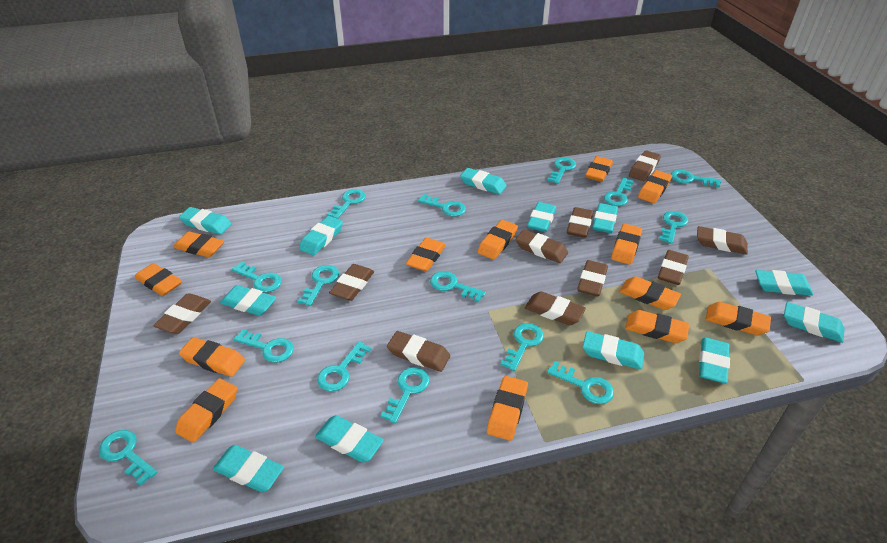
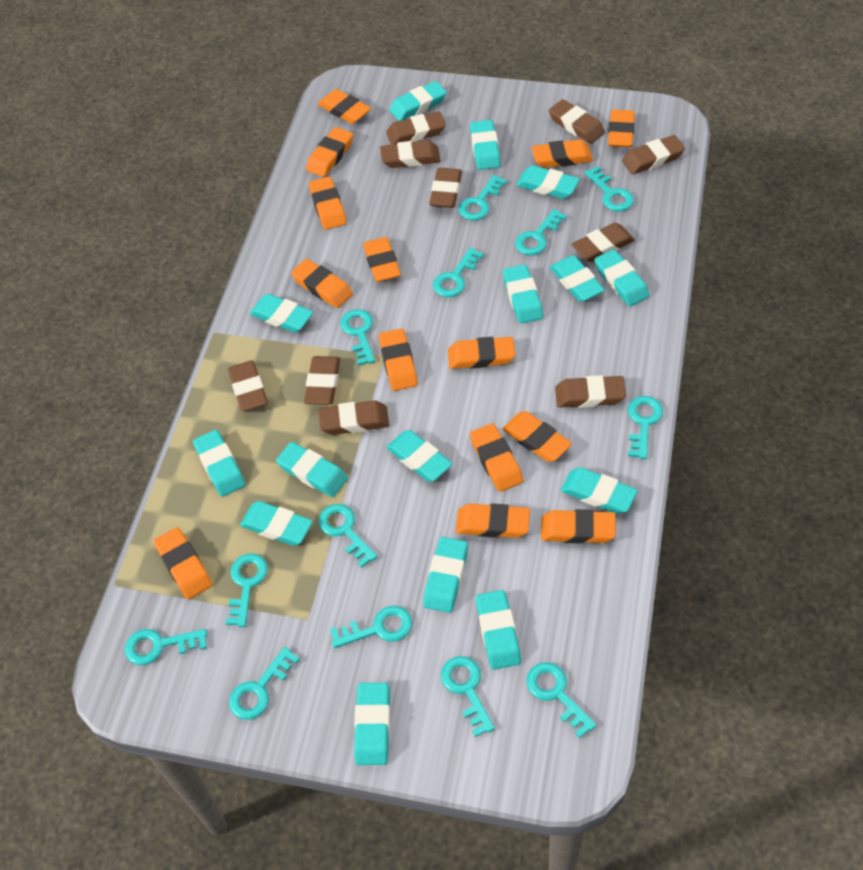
orange eraser: 13 -> 14
turquoise eraser: 12 -> 15
turquoise key: 15 -> 13

